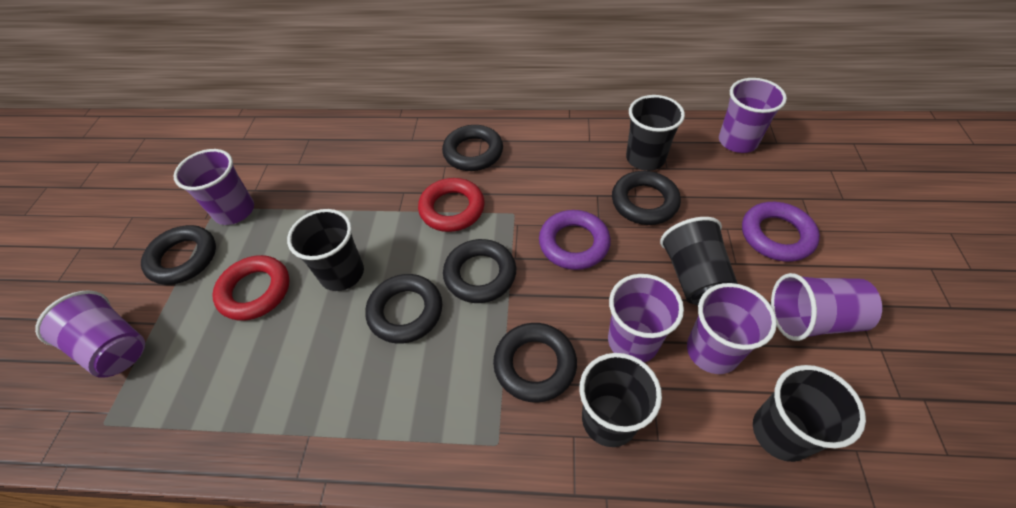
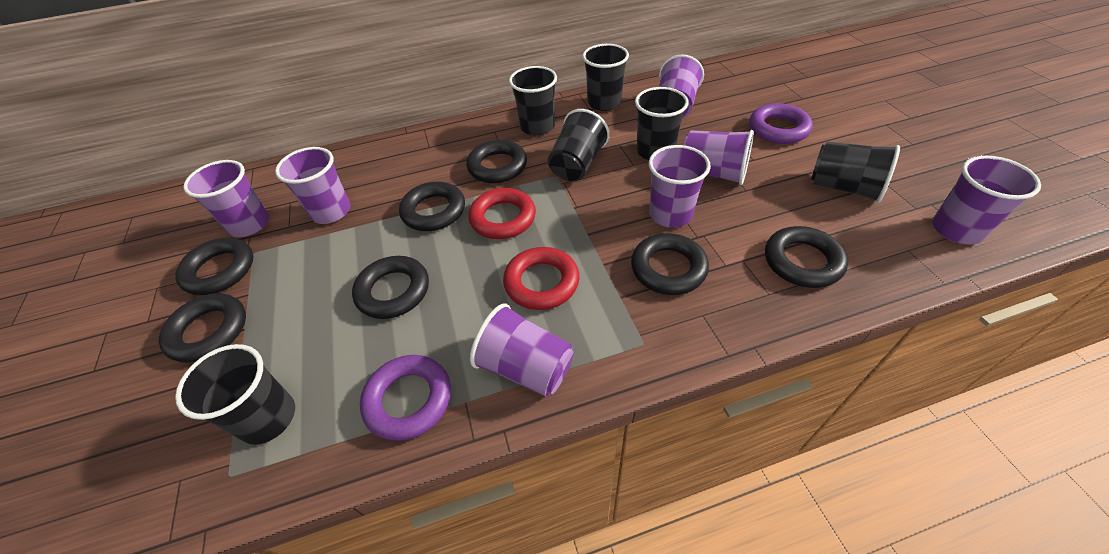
black cup: 5 -> 6
black ring: 6 -> 7
purple cup: 6 -> 7

